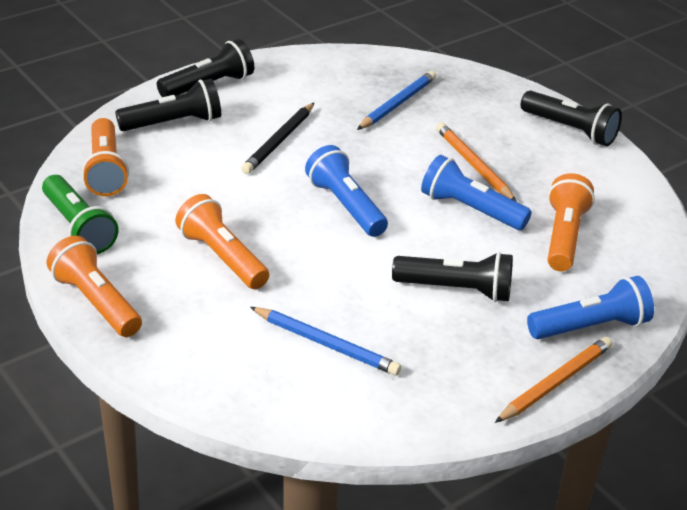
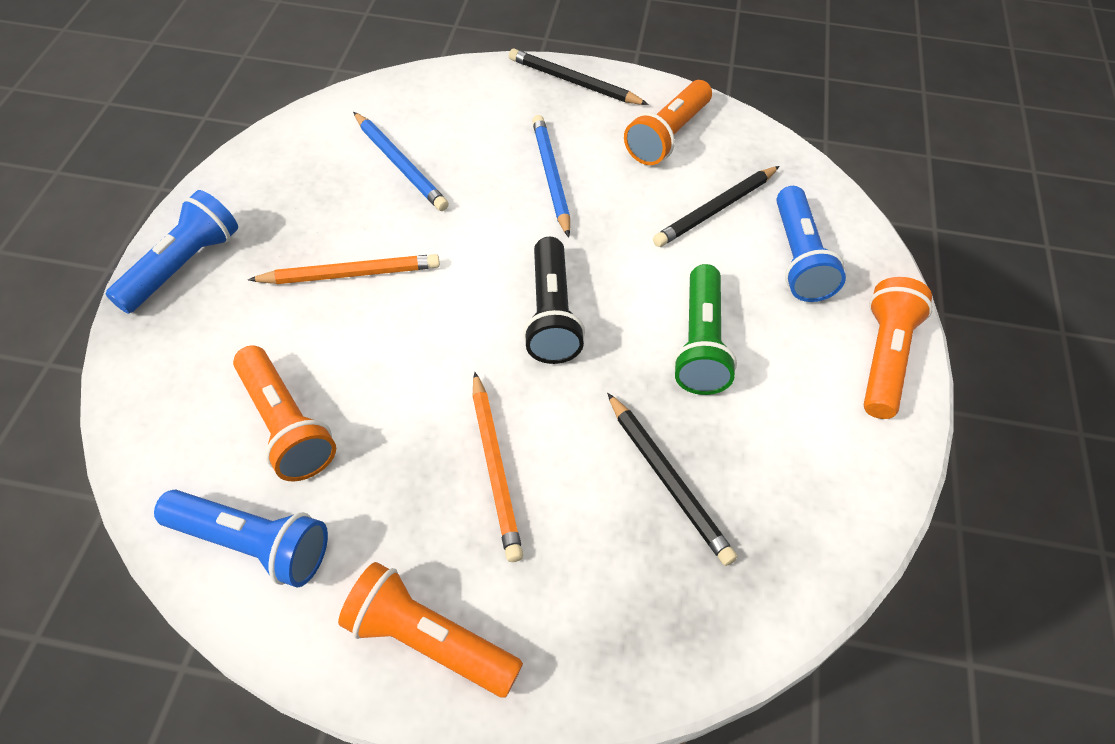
black flashlight: 4 -> 1
black pencil: 1 -> 3

